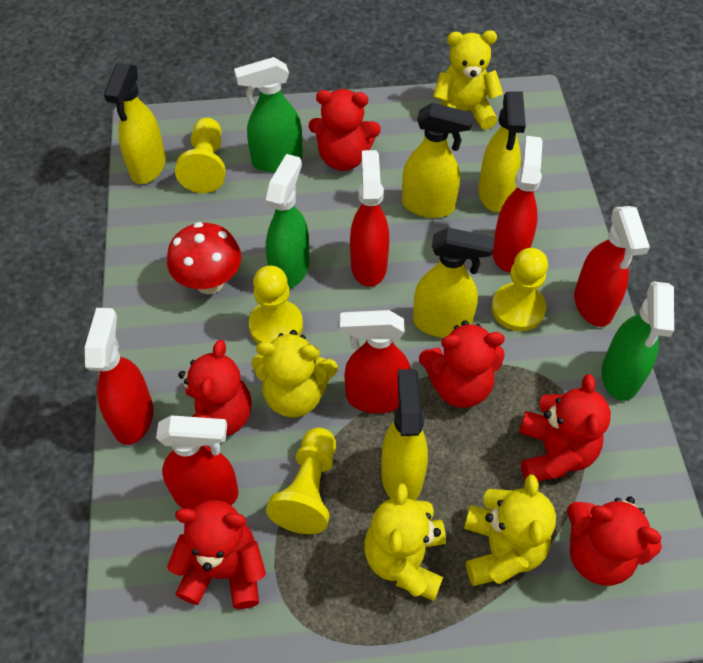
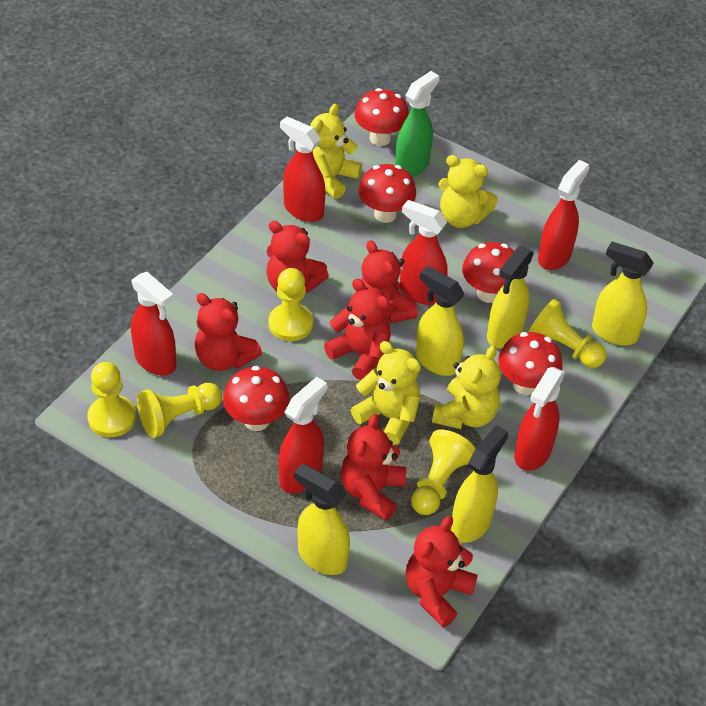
green spray bottle: 3 -> 1
red mushroom: 1 -> 5
yellow pawn: 4 -> 5

